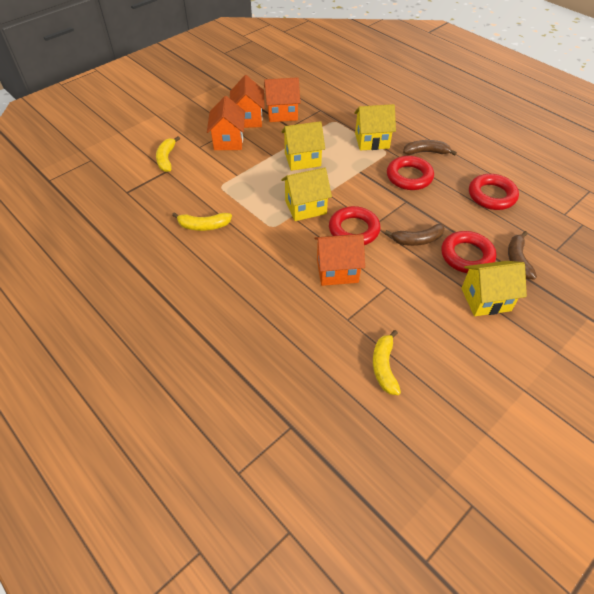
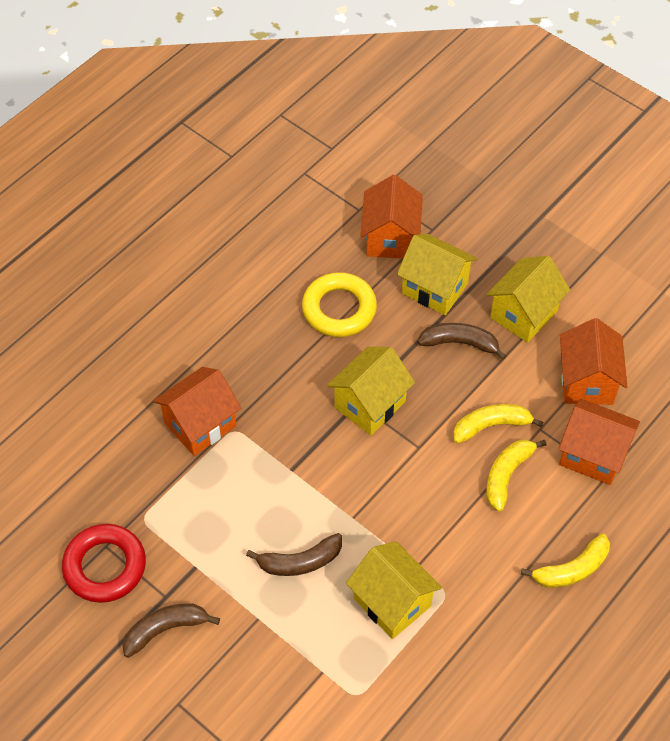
red ring: 4 -> 1
yellow ring: 0 -> 1

